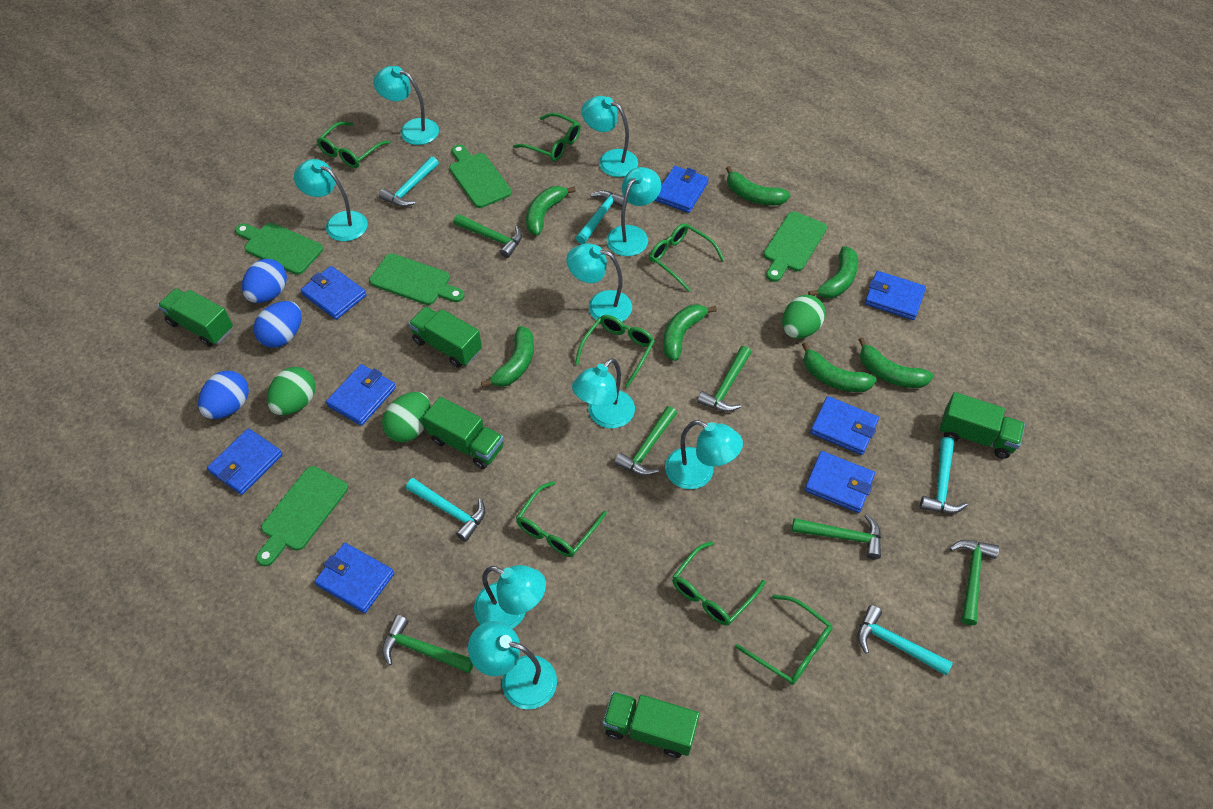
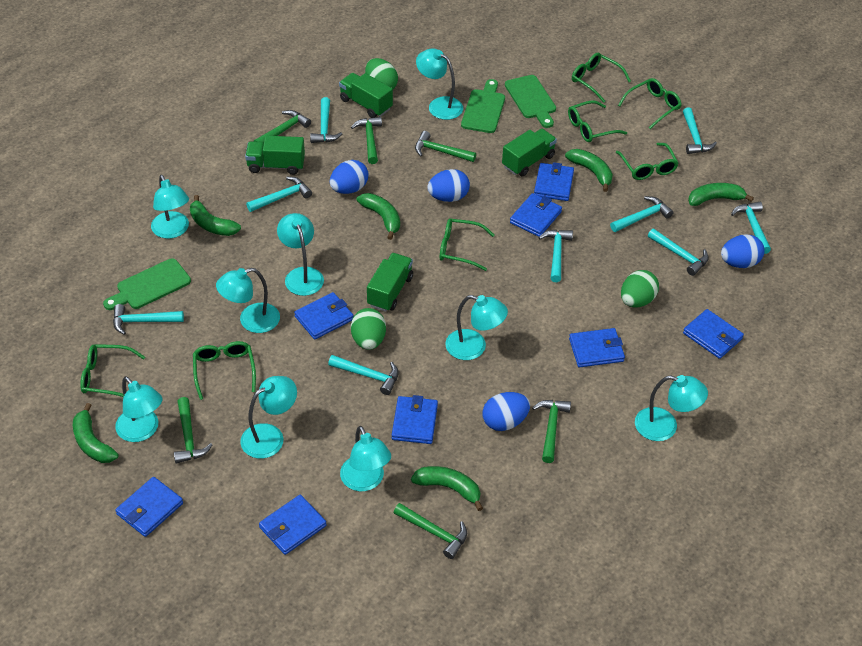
blue egg: 3 -> 4
green banana: 7 -> 6
green cutting board: 5 -> 3
green truck: 5 -> 4
turquoise hammer: 5 -> 9

